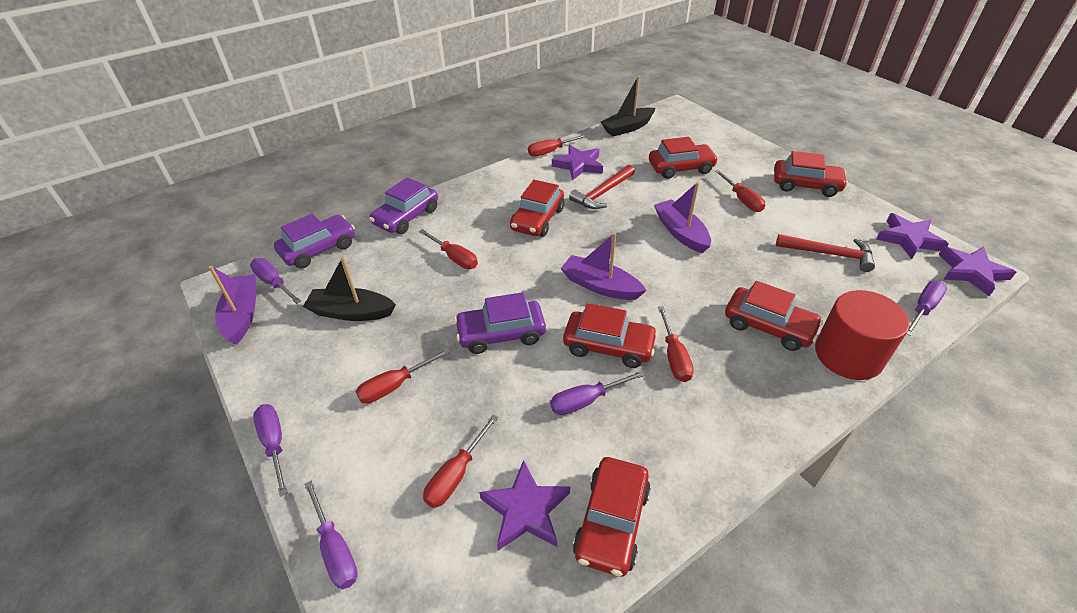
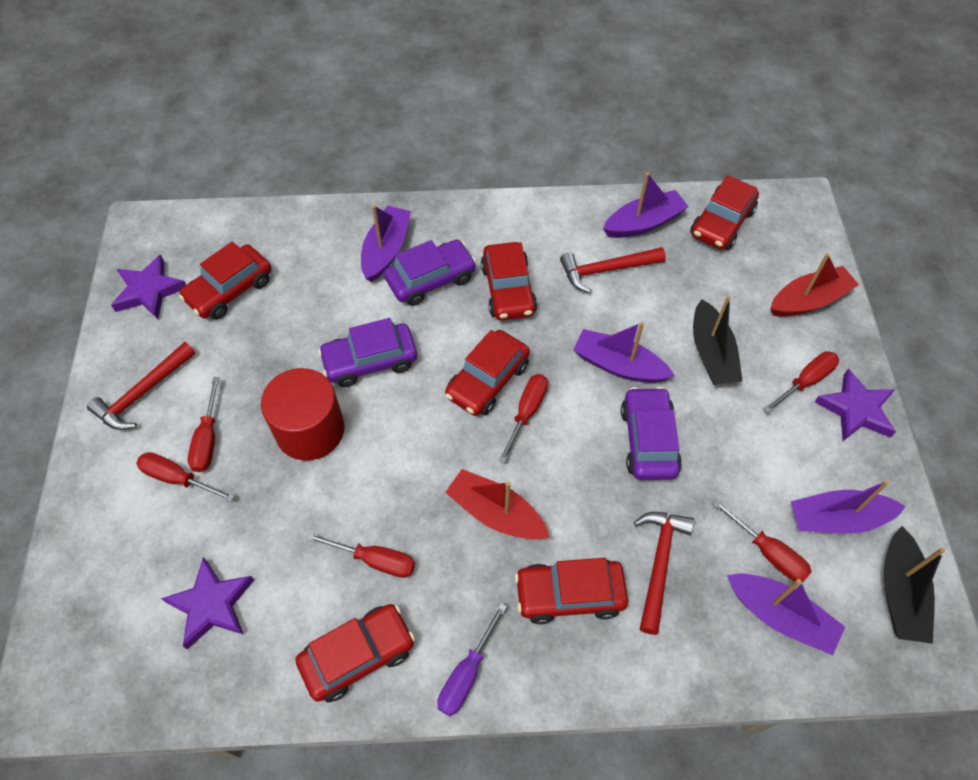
purple boat: 3 -> 5
purple screwdriver: 5 -> 1
purple star: 4 -> 3
red boat: 0 -> 2
red hammer: 2 -> 3

